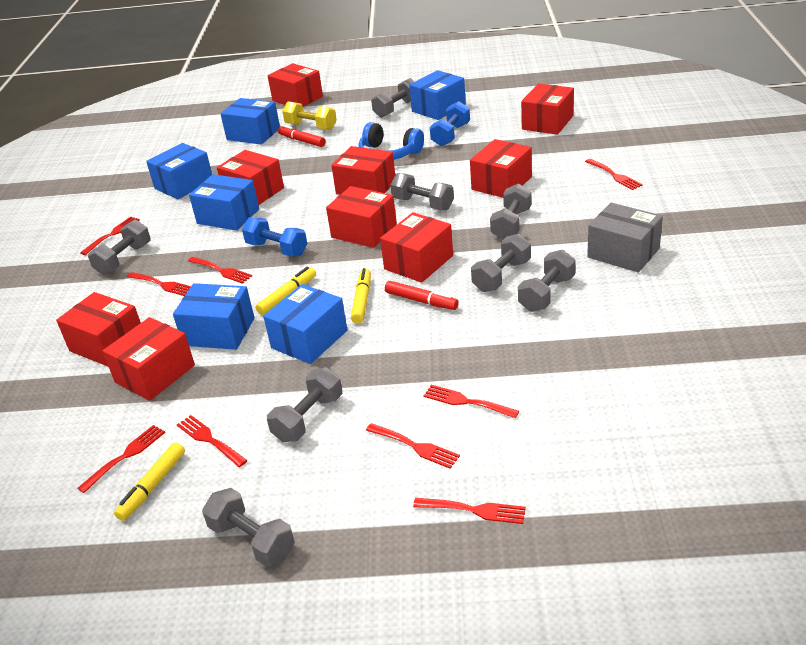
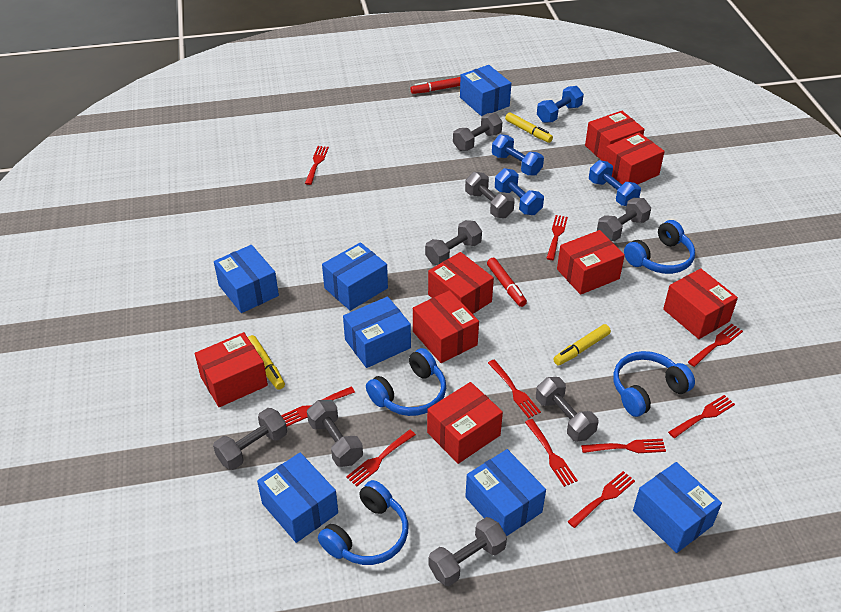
blue box: 6 -> 7
blue dumbbell: 2 -> 4
blue headphones: 1 -> 4
grey box: 1 -> 0
red box: 9 -> 8
red fork: 9 -> 10
yellow dumbbell: 1 -> 0

